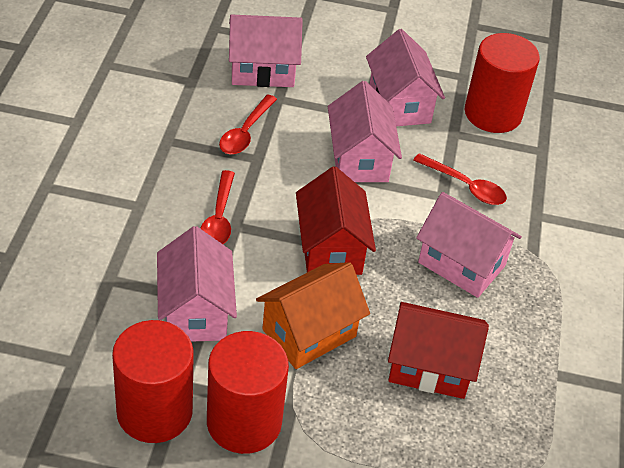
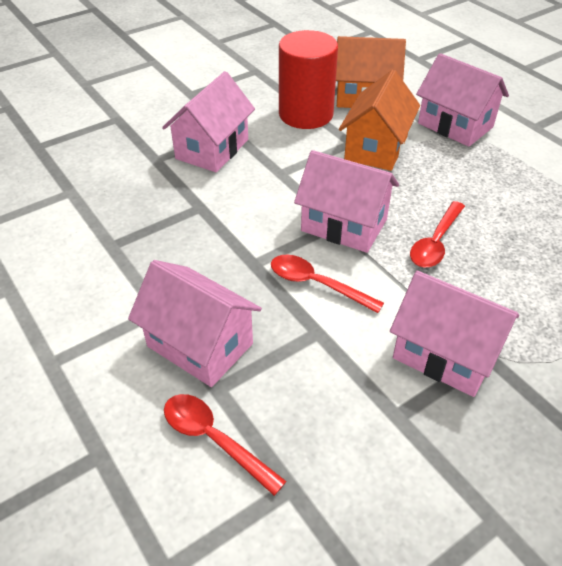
orange house: 1 -> 2
red cylinder: 3 -> 1
red house: 2 -> 0

